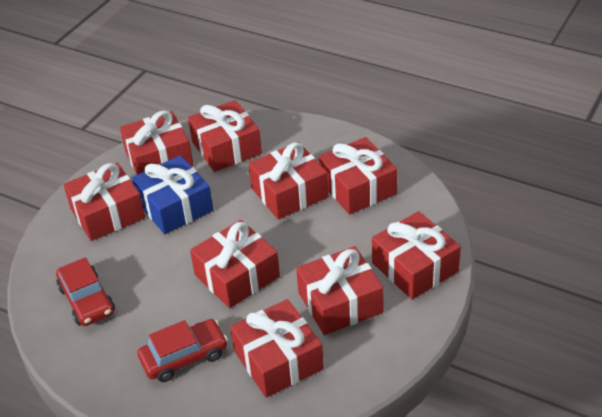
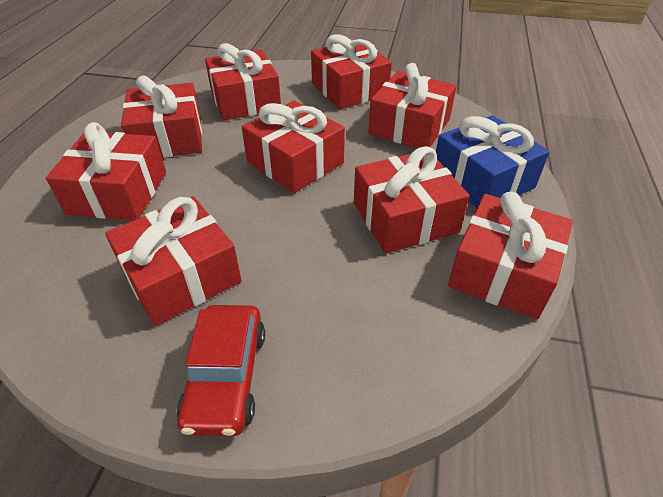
red car: 2 -> 1

